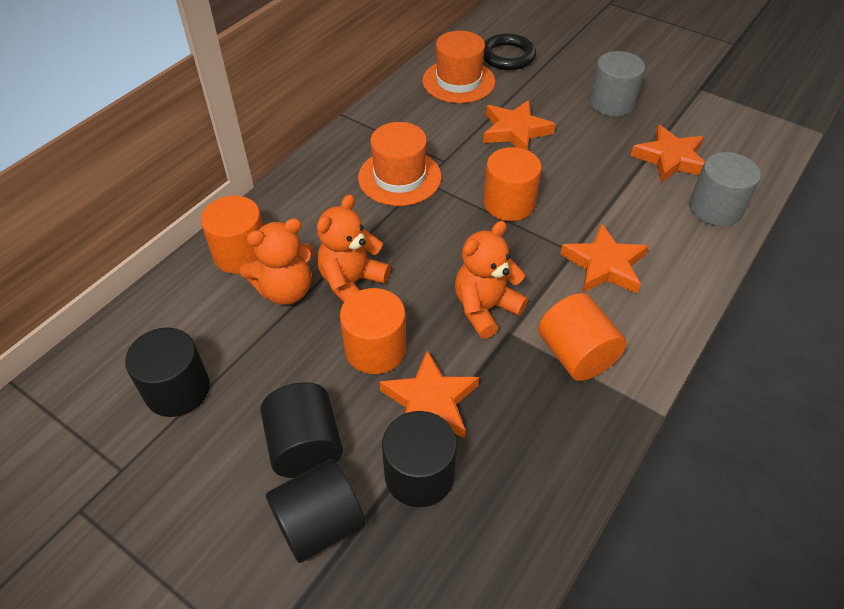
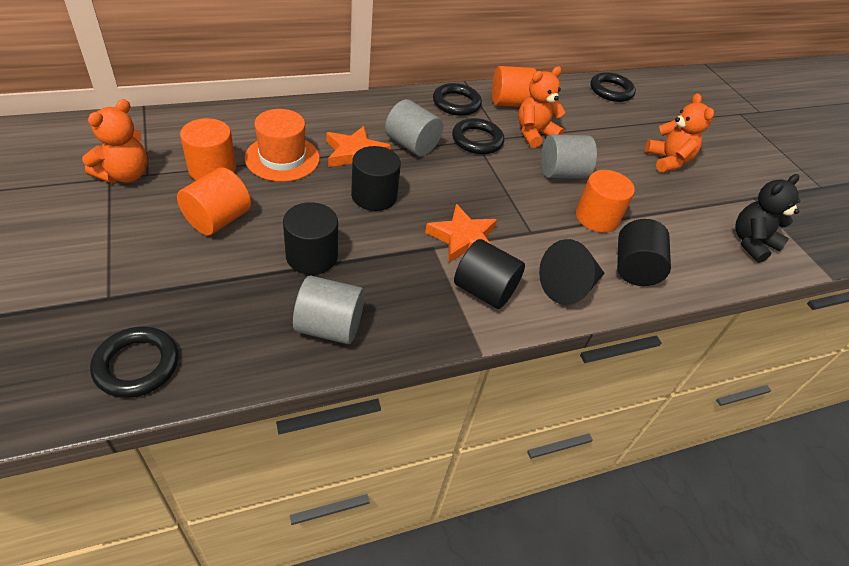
black cone: 0 -> 1
black ring: 1 -> 4
black teddy bear: 0 -> 1
grey cylinder: 2 -> 3
orange hat: 2 -> 1
orange star: 4 -> 2

